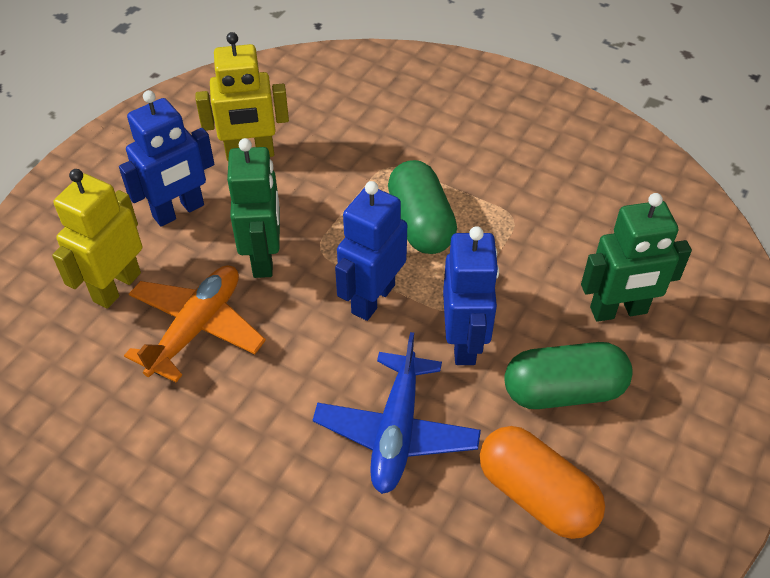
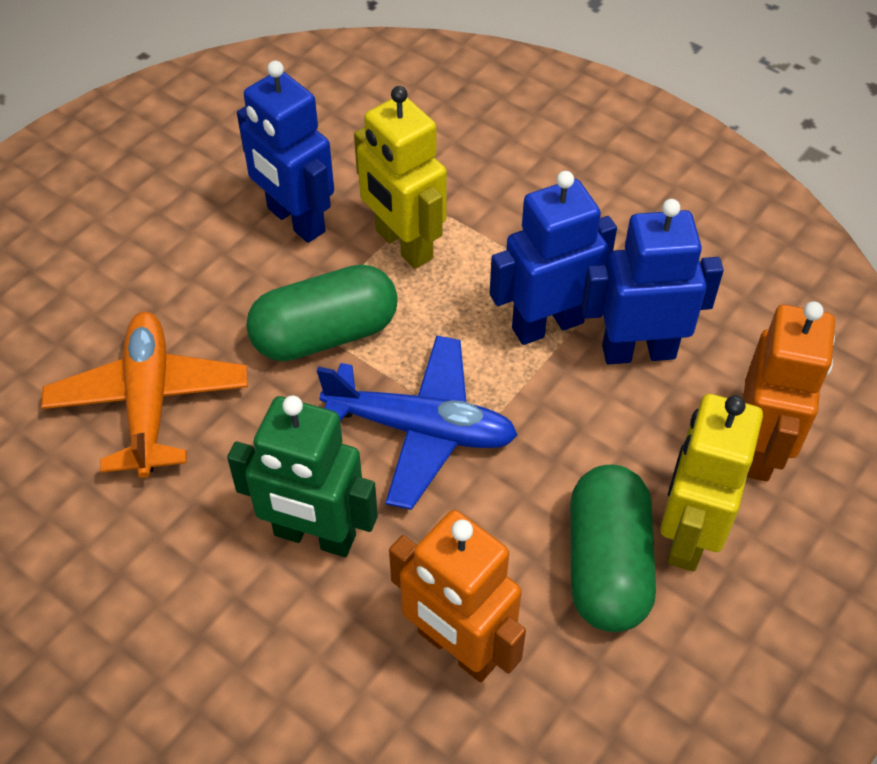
green robot: 2 -> 1
orange capsule: 1 -> 0
orange robot: 0 -> 2

